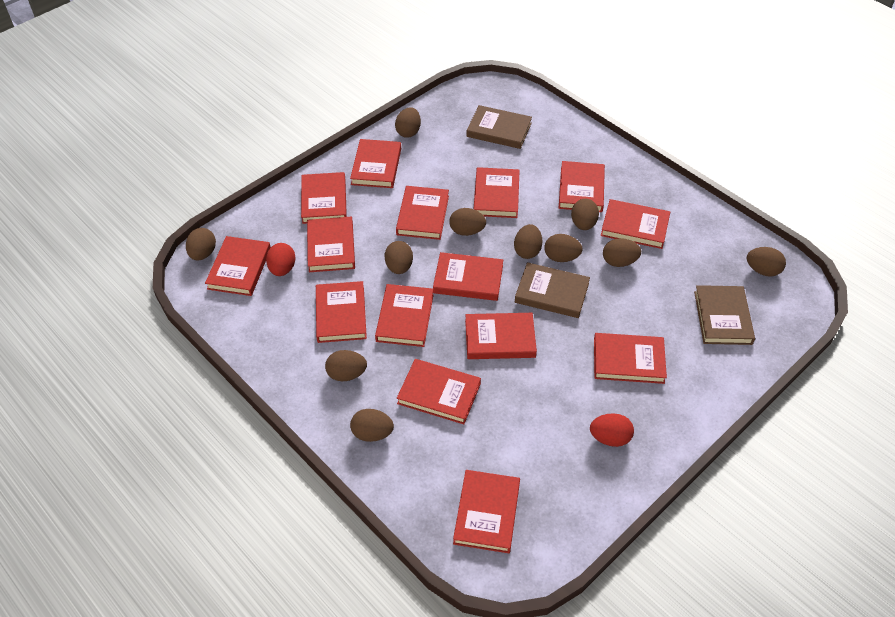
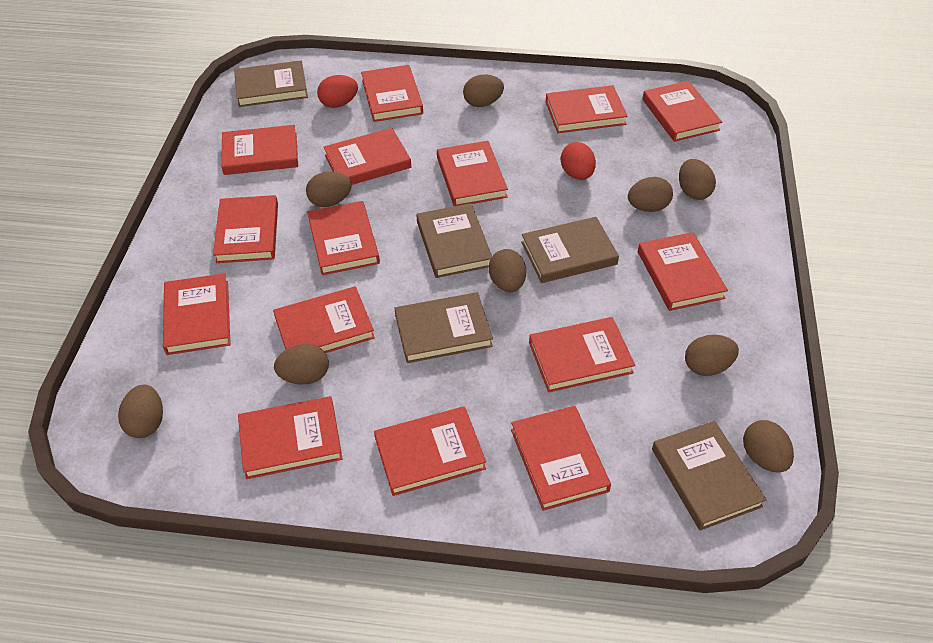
brown book: 3 -> 5
brown egg: 11 -> 9

